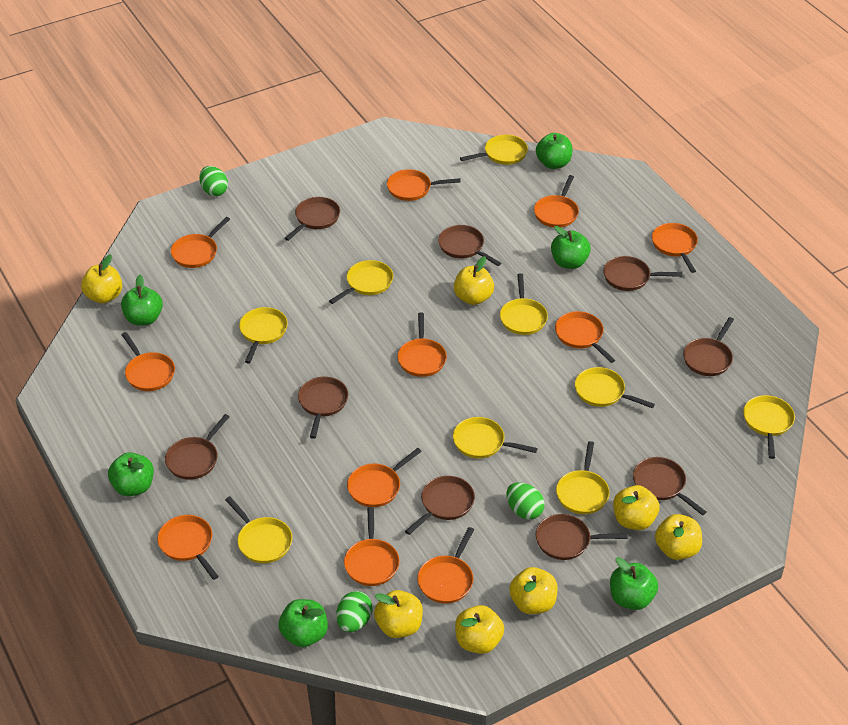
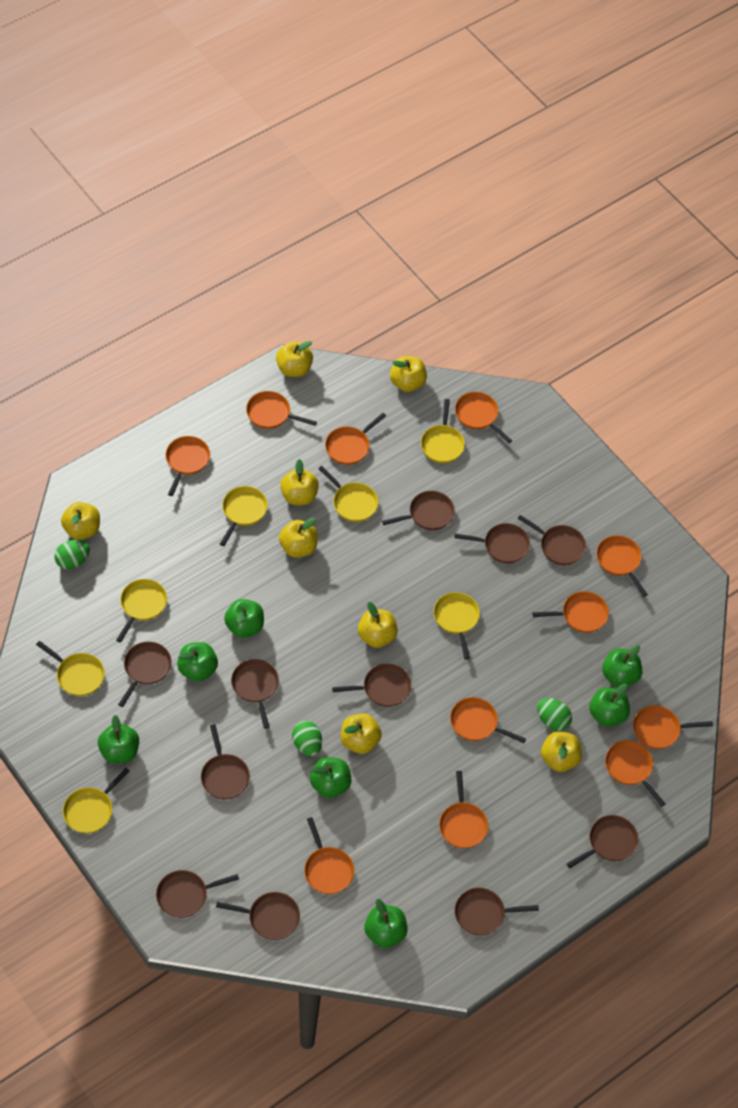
brown pan: 9 -> 11
green apple: 6 -> 7
yellow apple: 7 -> 8
yellow pan: 9 -> 7

